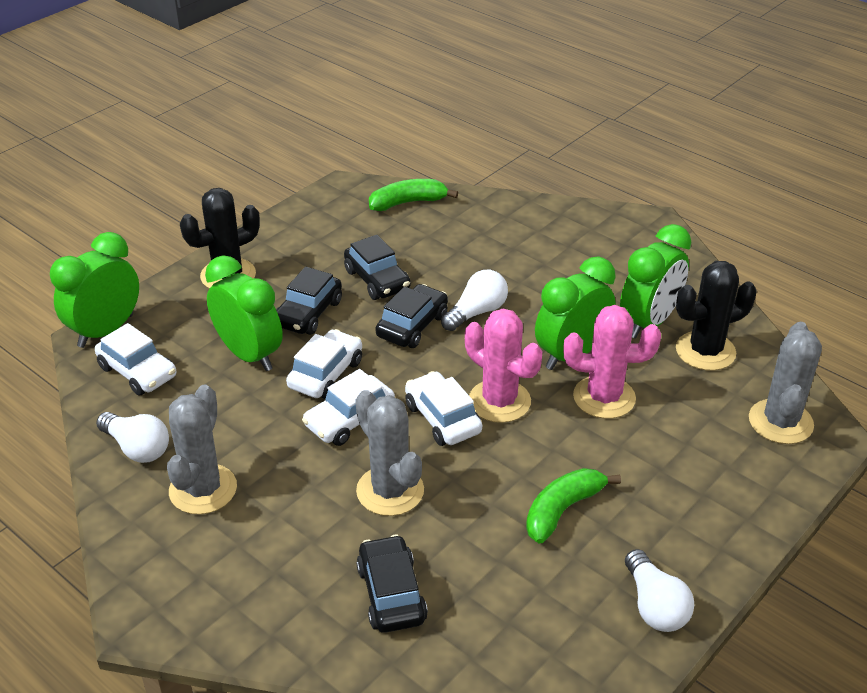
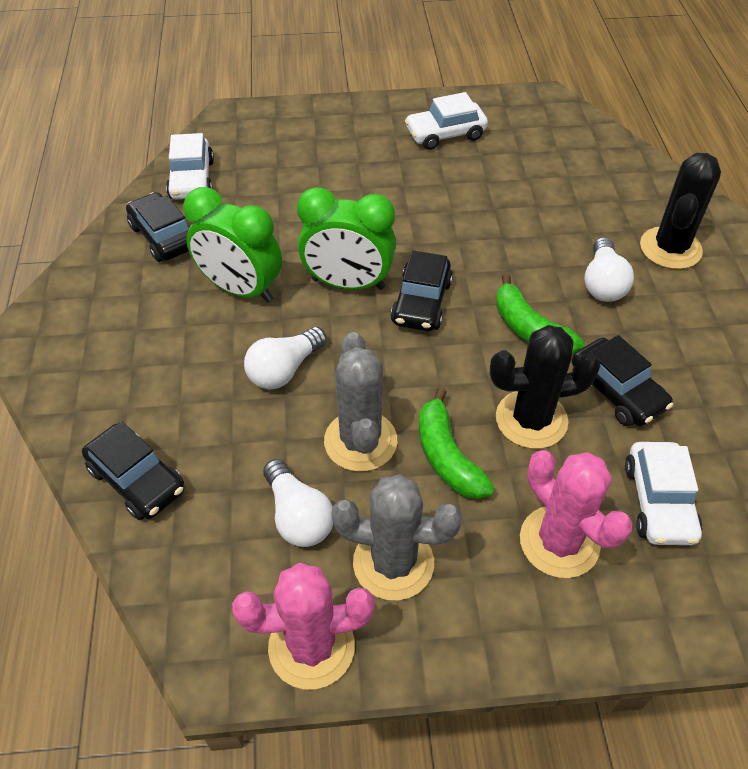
green clock: 4 -> 2
grey cactus: 3 -> 2
white car: 4 -> 3

